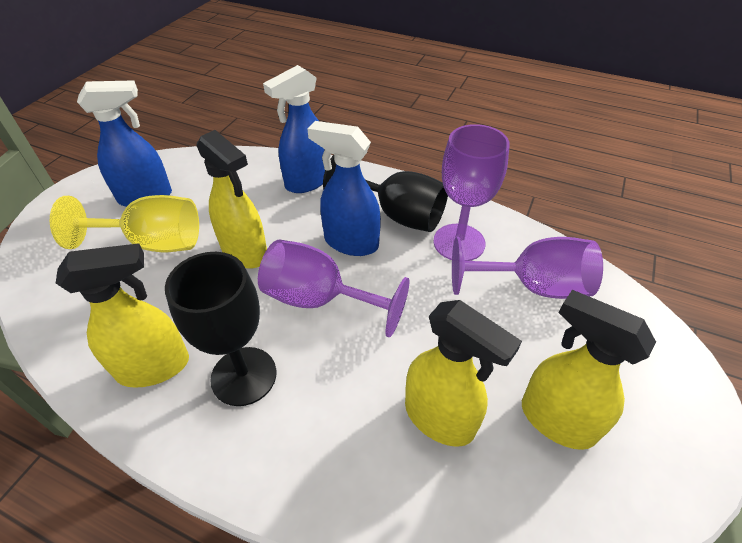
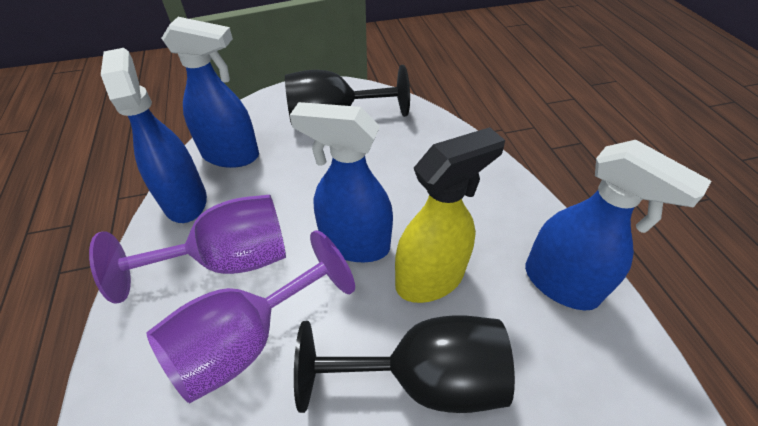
blue spray bottle: 3 -> 4
purple goblet: 3 -> 2
yellow goblet: 1 -> 0
yellow spray bottle: 4 -> 1

